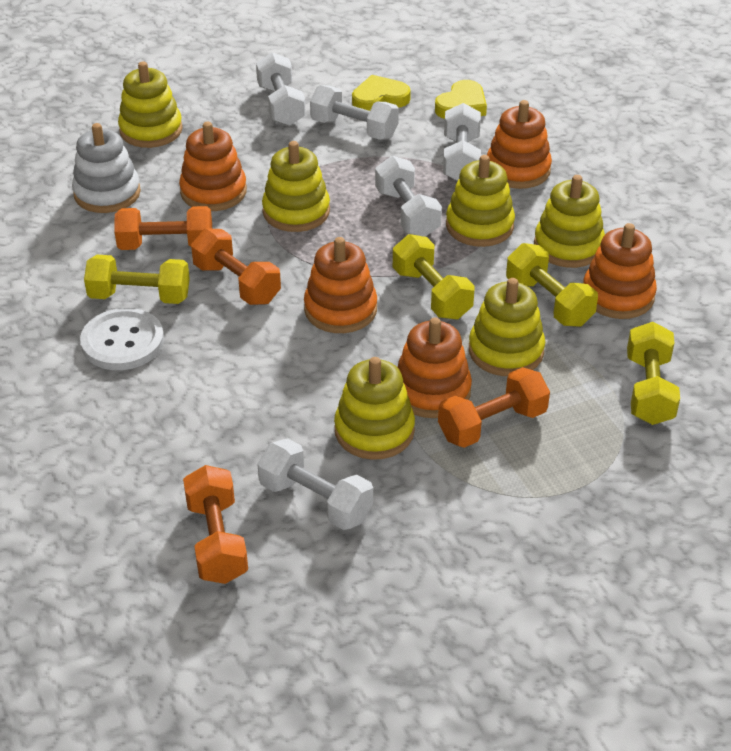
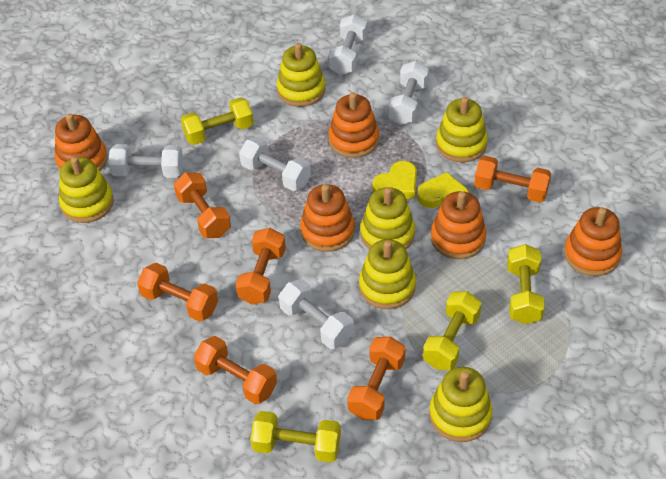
orange dumbbell: 4 -> 6
white button: 1 -> 0
white stacking toy: 1 -> 0

